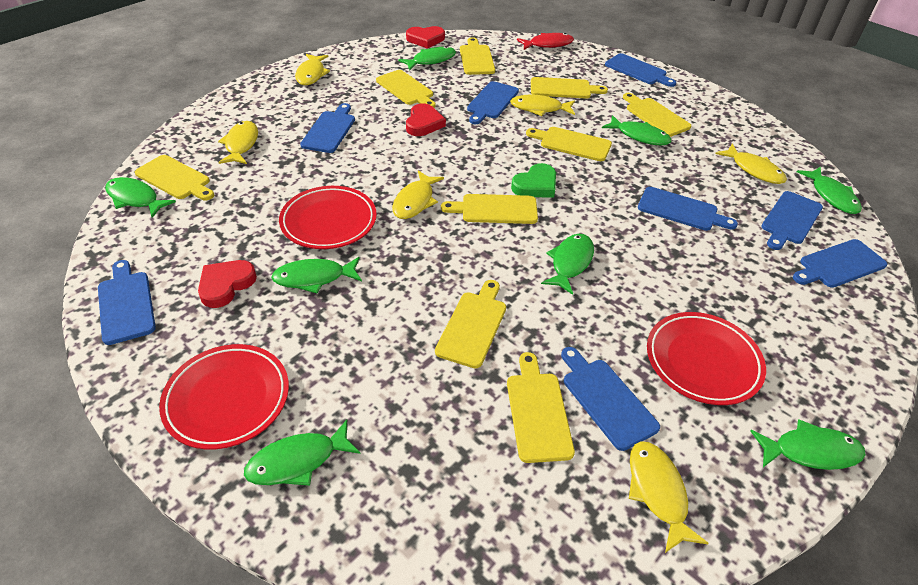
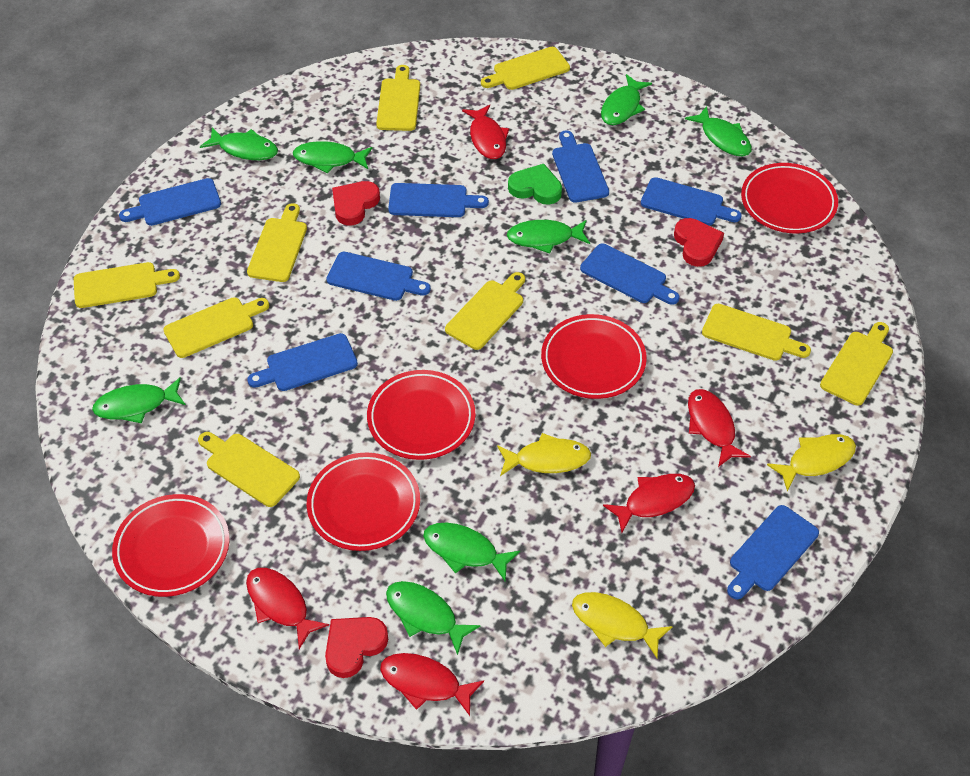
red fish: 1 -> 5
red plate: 3 -> 5
yellow fish: 6 -> 3

